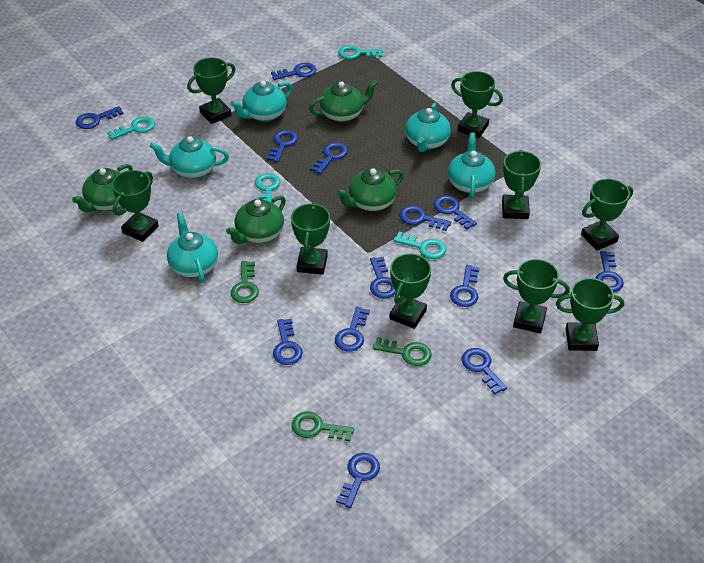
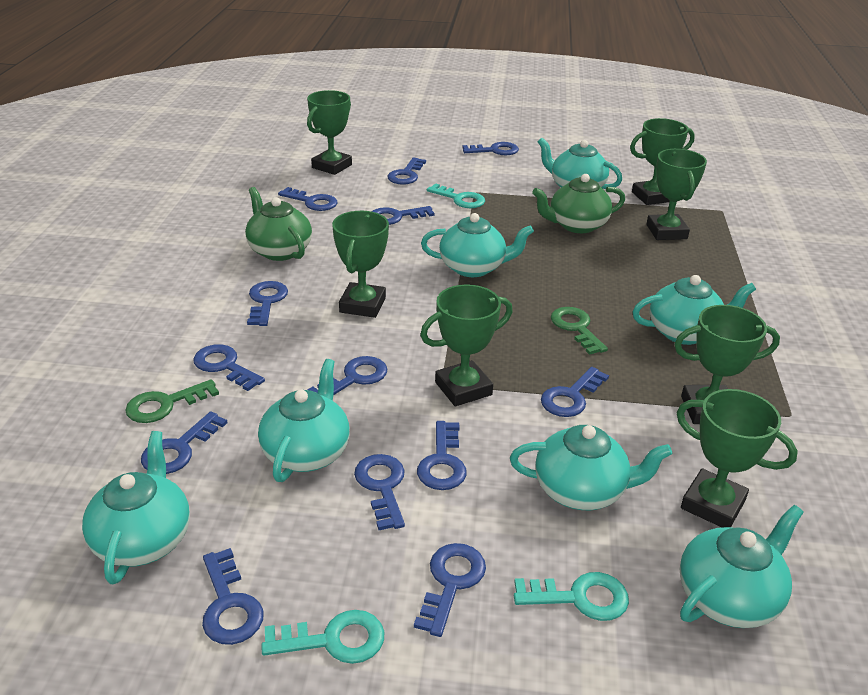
green key: 3 -> 2
green teapot: 4 -> 2
green trophy: 9 -> 7
turquoise key: 4 -> 3
turquoise teapot: 5 -> 7

